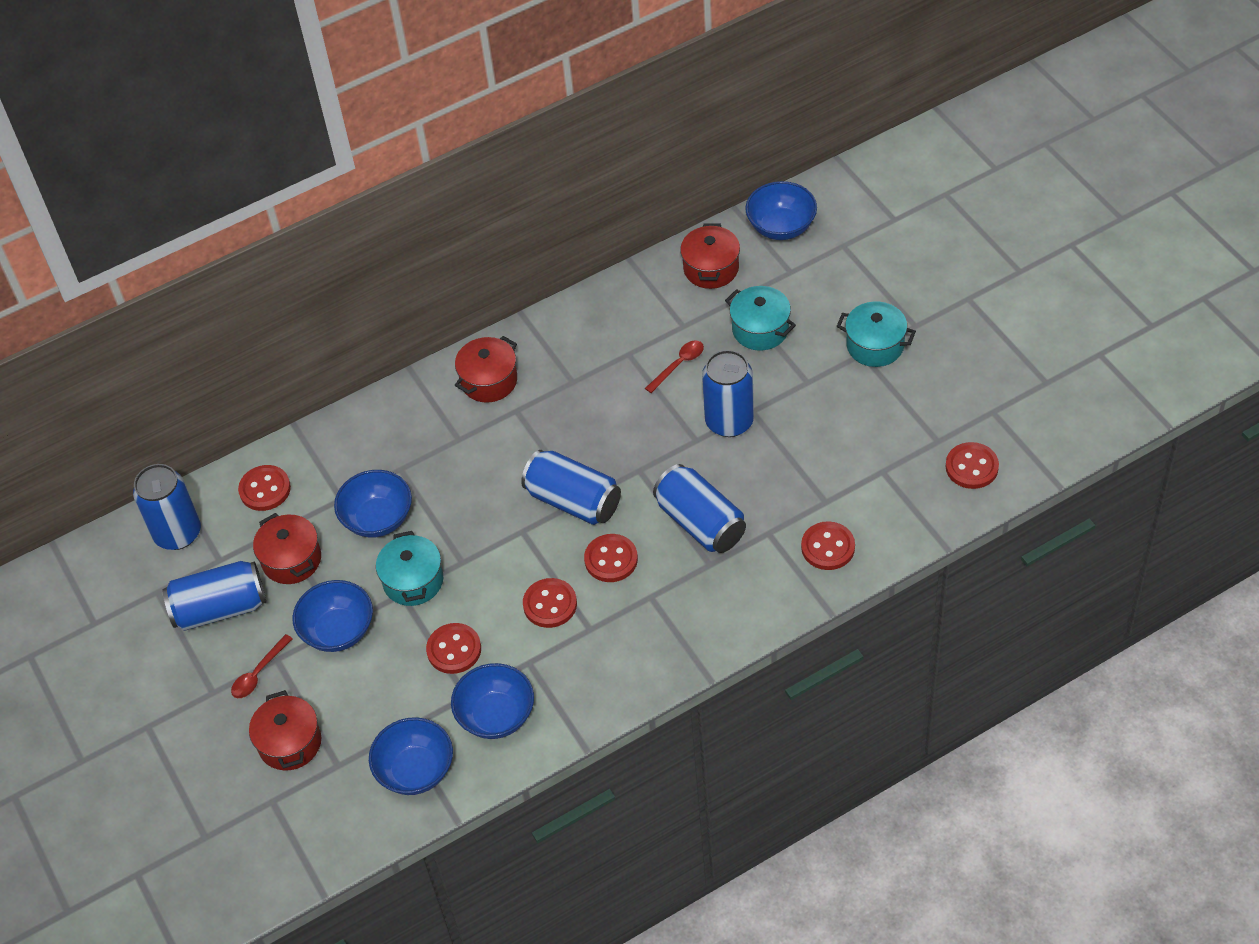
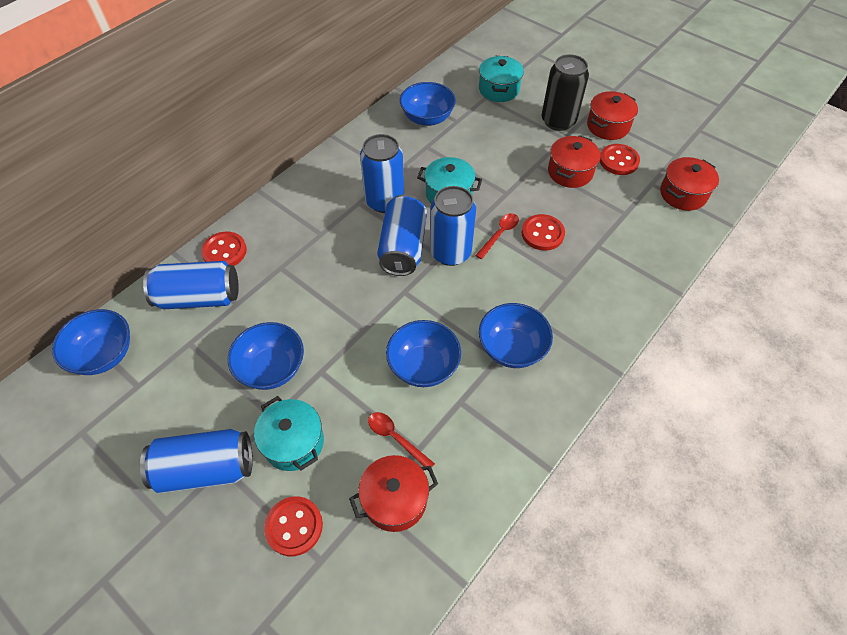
black can: 0 -> 1
red button: 6 -> 4

